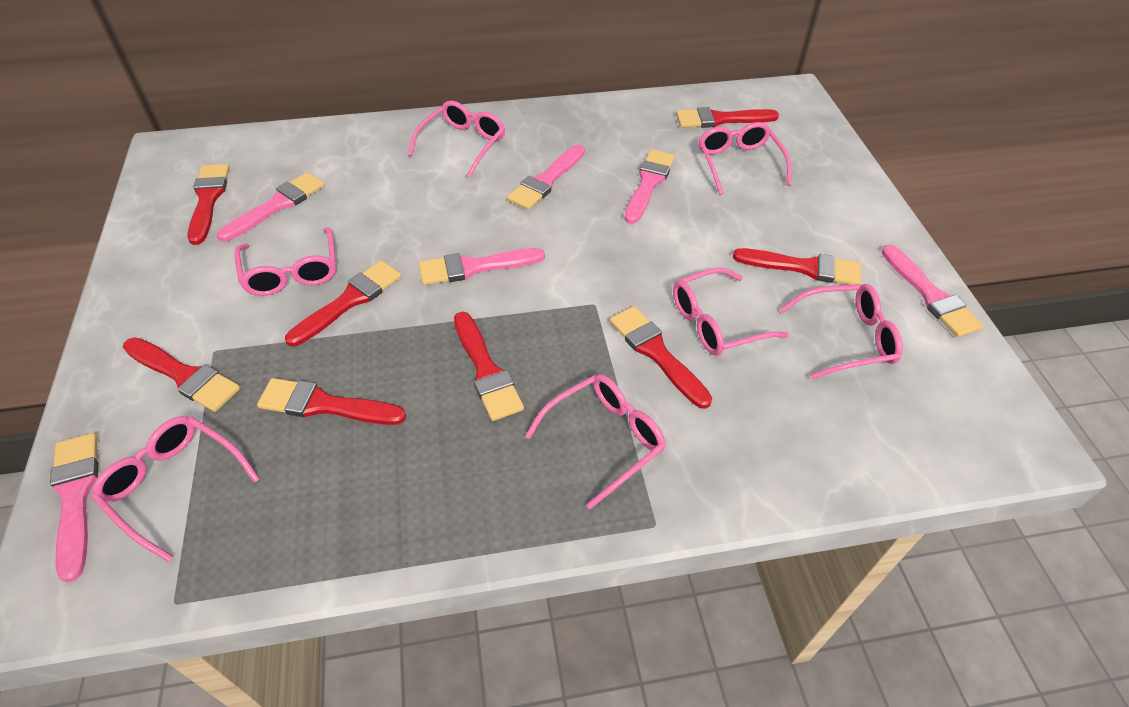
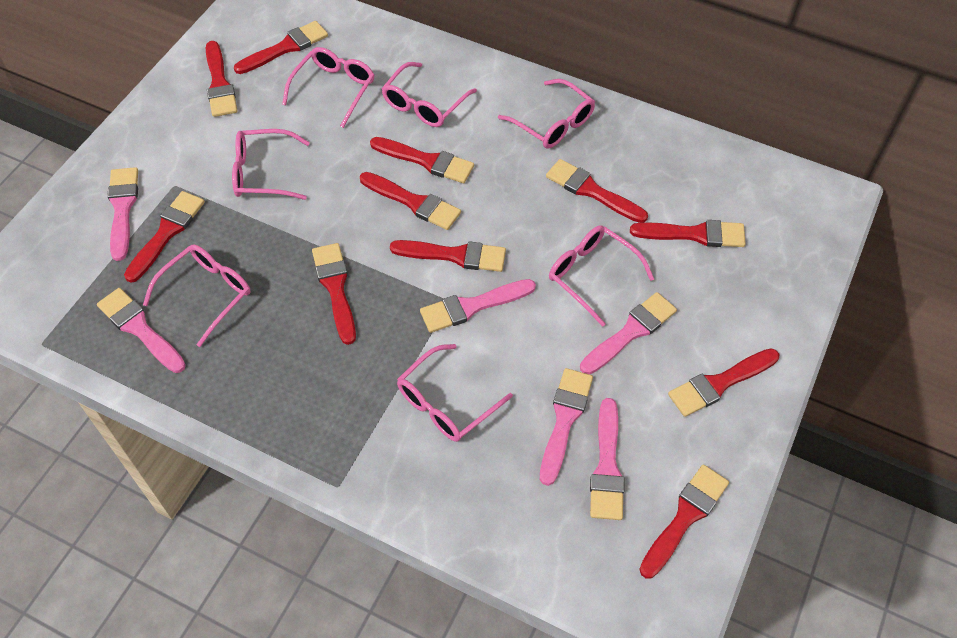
red brush: 8 -> 11

